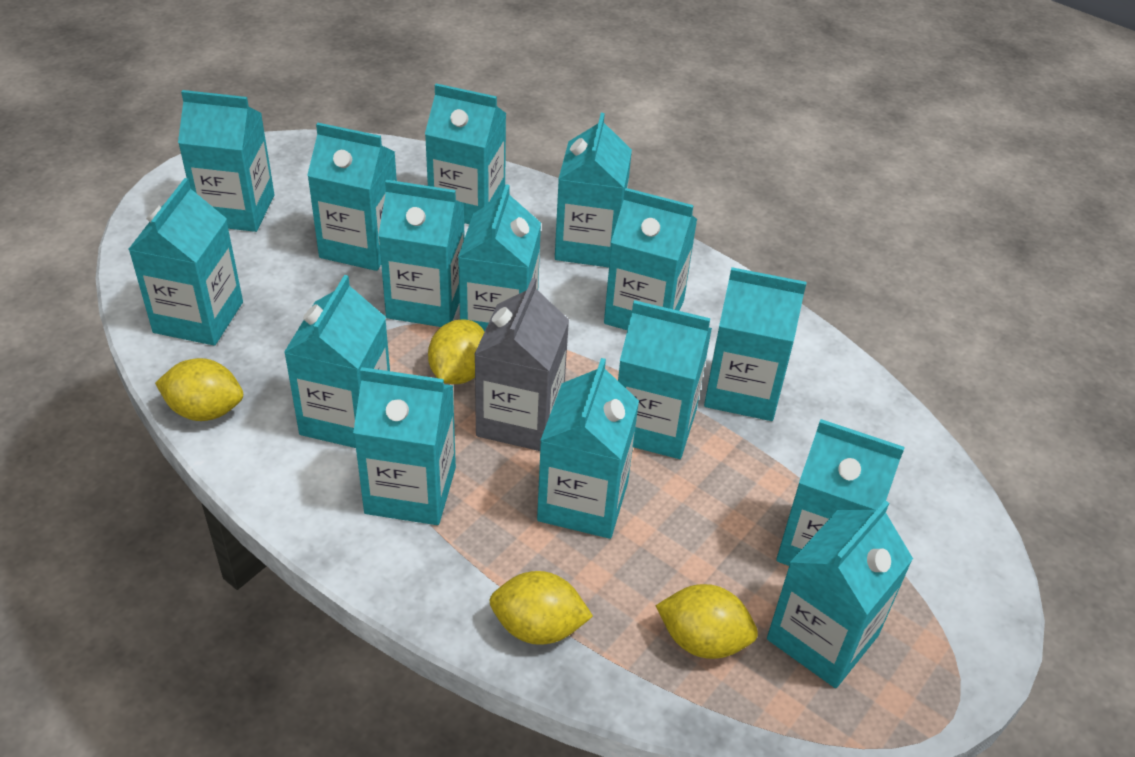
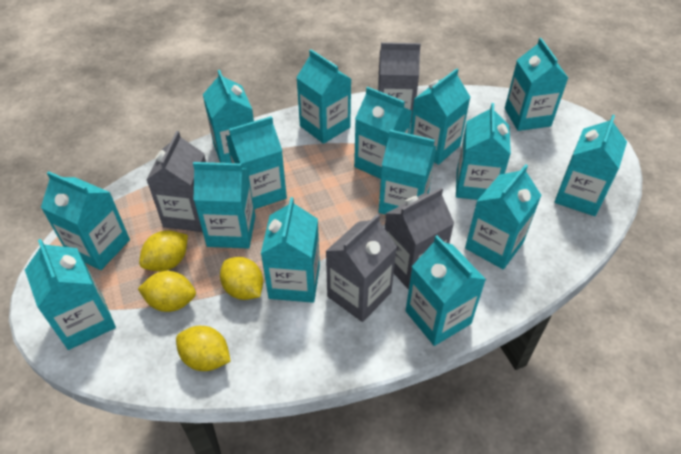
grey carton: 1 -> 4

